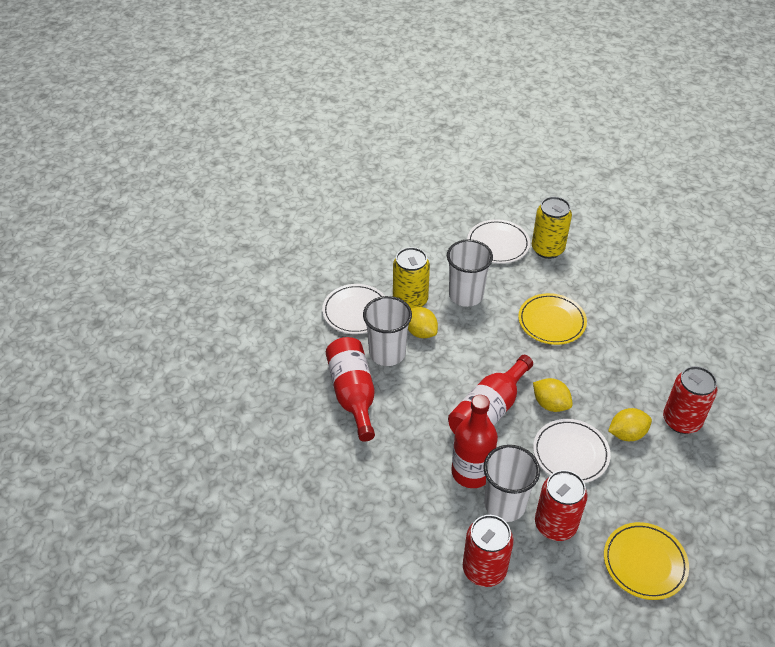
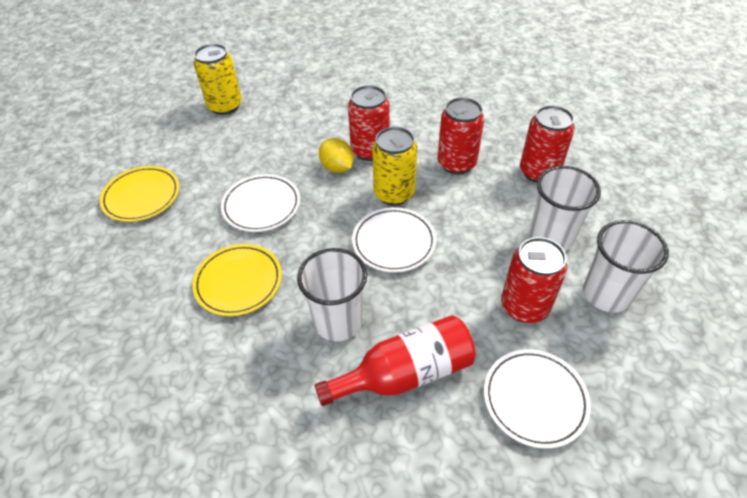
red bottle: 3 -> 1
red can: 3 -> 4
yellow lemon: 3 -> 1

